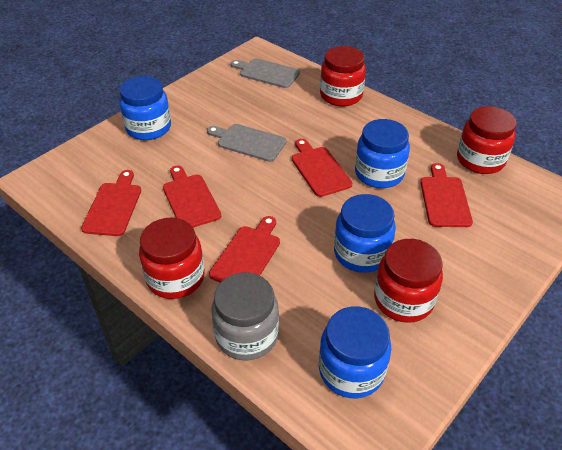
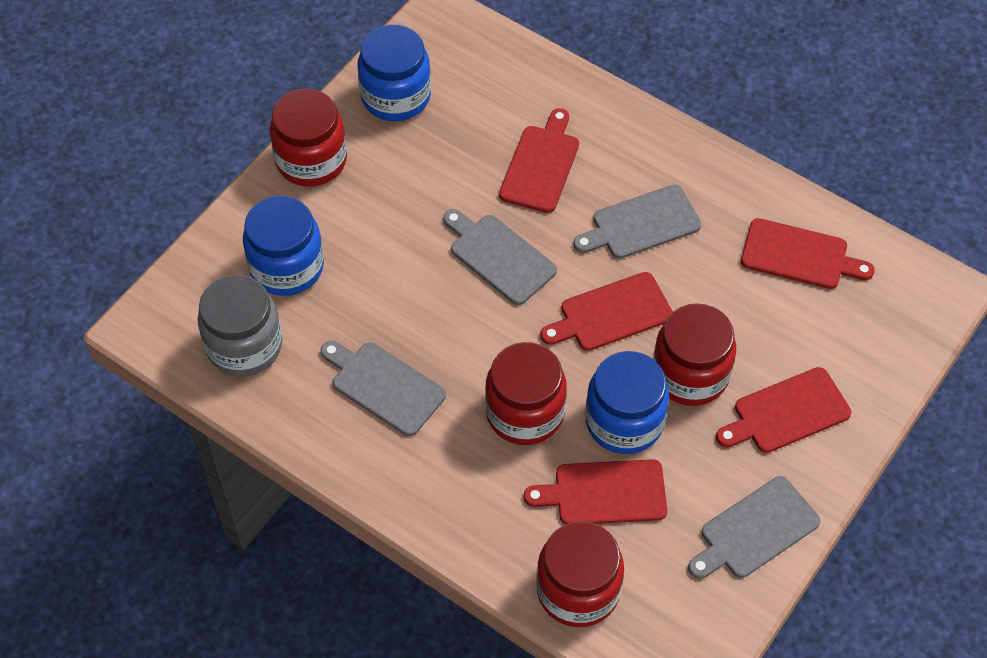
blue jar: 4 -> 3
grey cutting board: 2 -> 4

